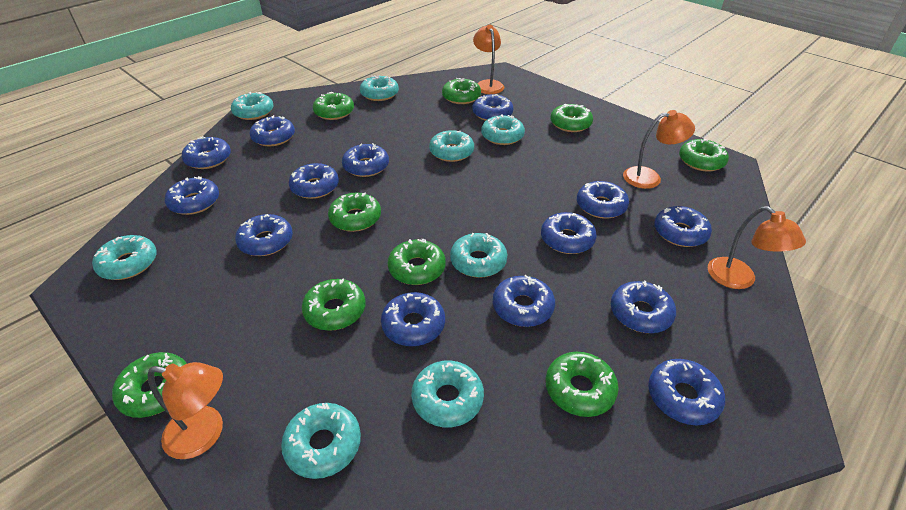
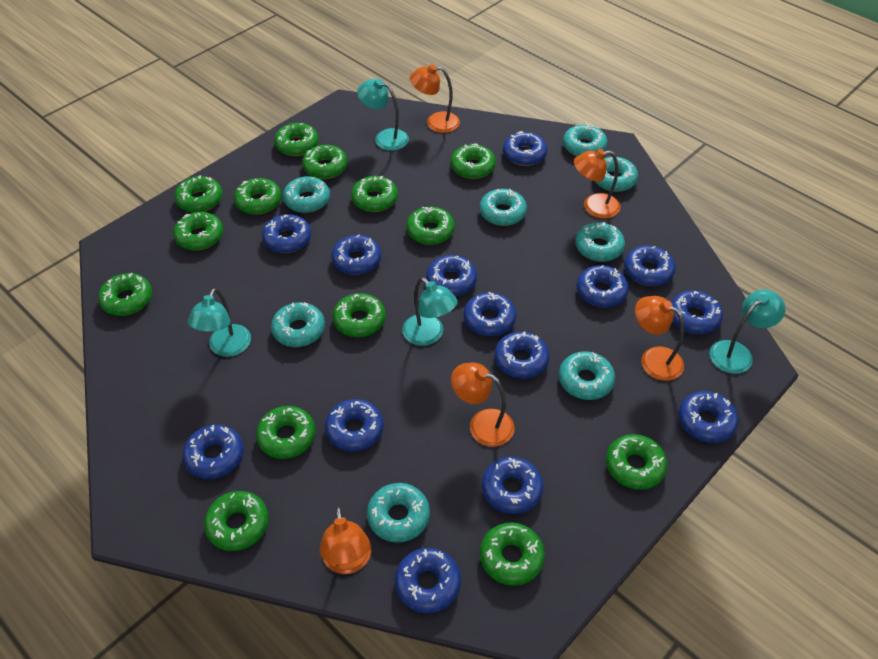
green donut: 9 -> 14
orange lamp: 4 -> 5
turquoise lamp: 0 -> 4

